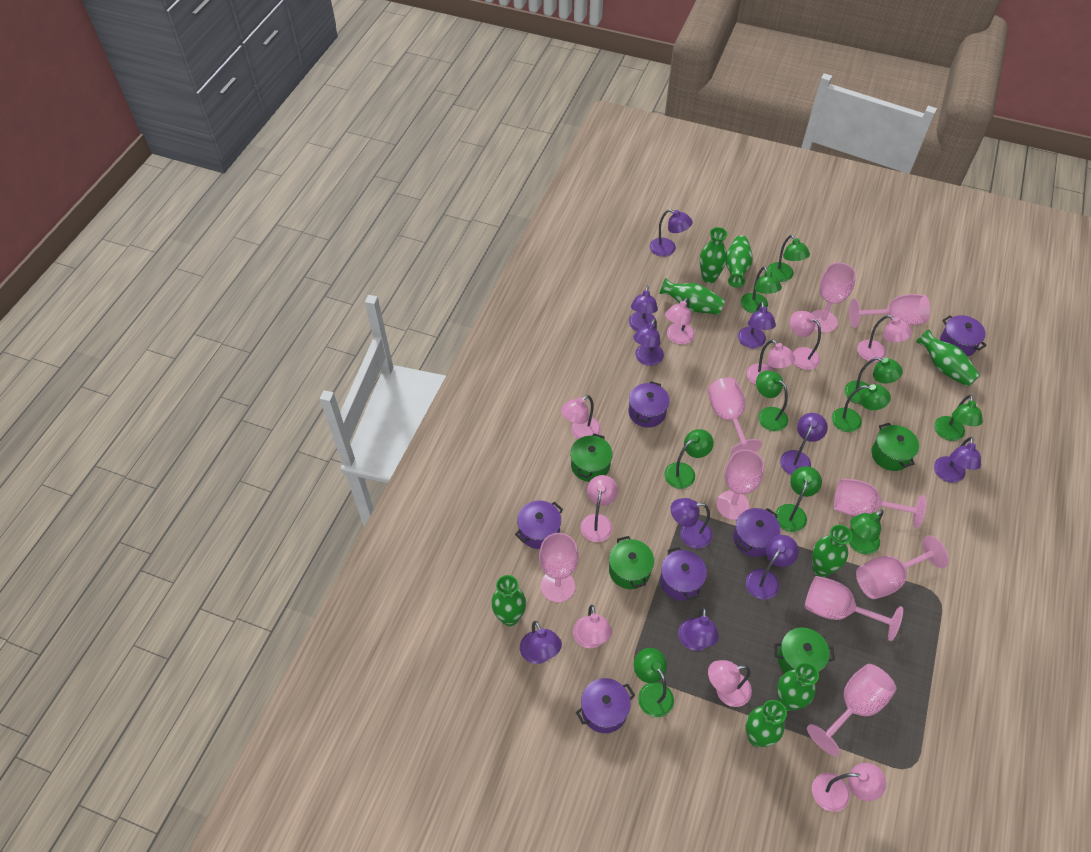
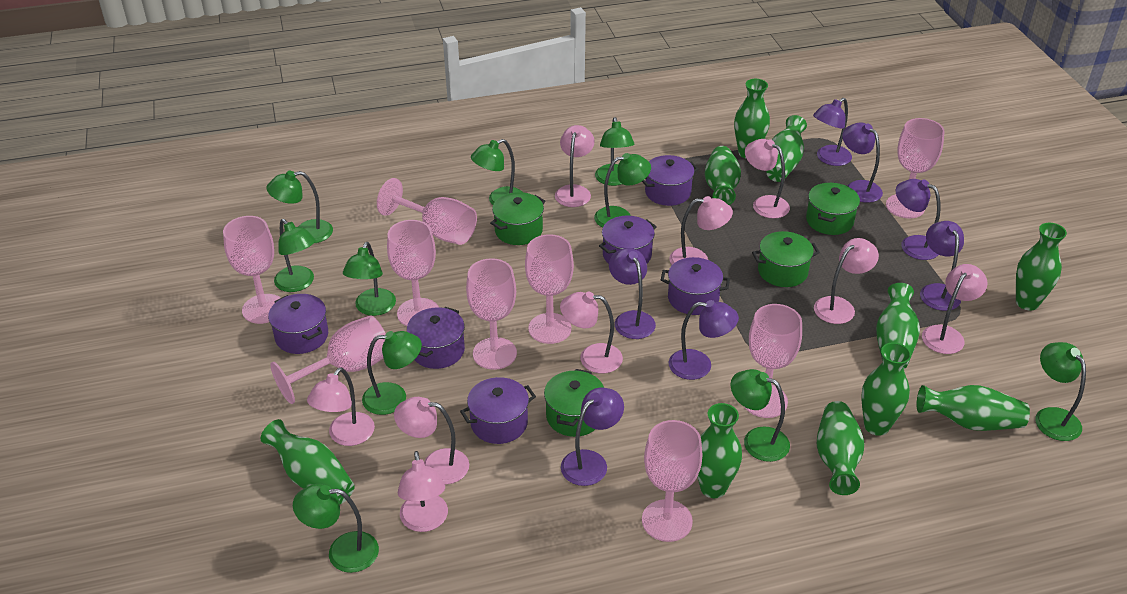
green vase: 8 -> 10
purple lamp: 10 -> 7

